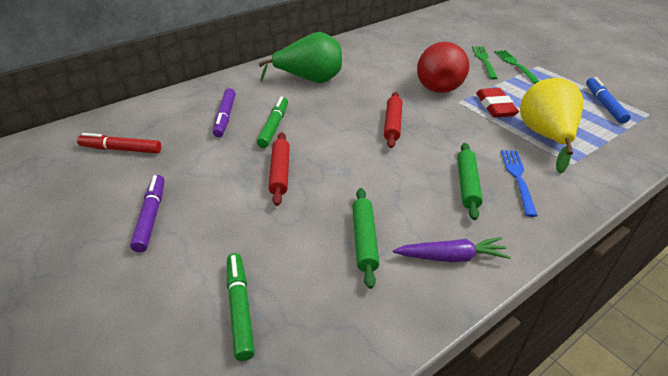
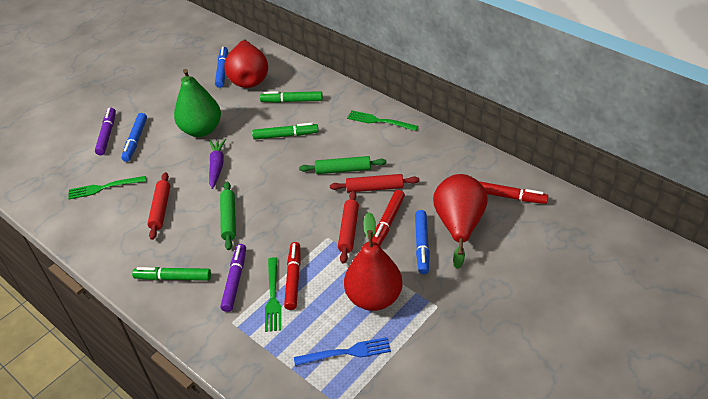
blue marker: 1 -> 3
green fork: 2 -> 3
green marker: 2 -> 3
red eraser: 1 -> 0
red marker: 1 -> 3
red pear: 1 -> 3
red rolling pin: 2 -> 3
yellow pear: 1 -> 0

